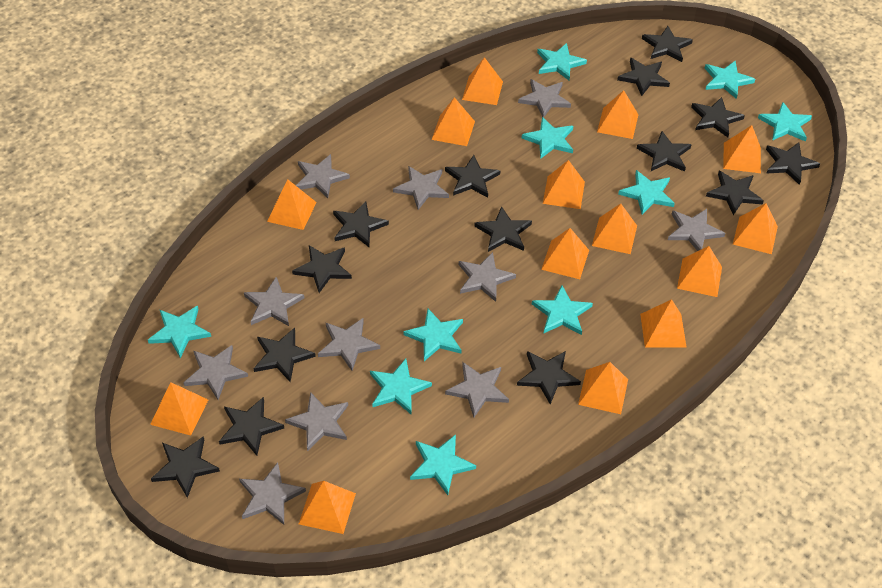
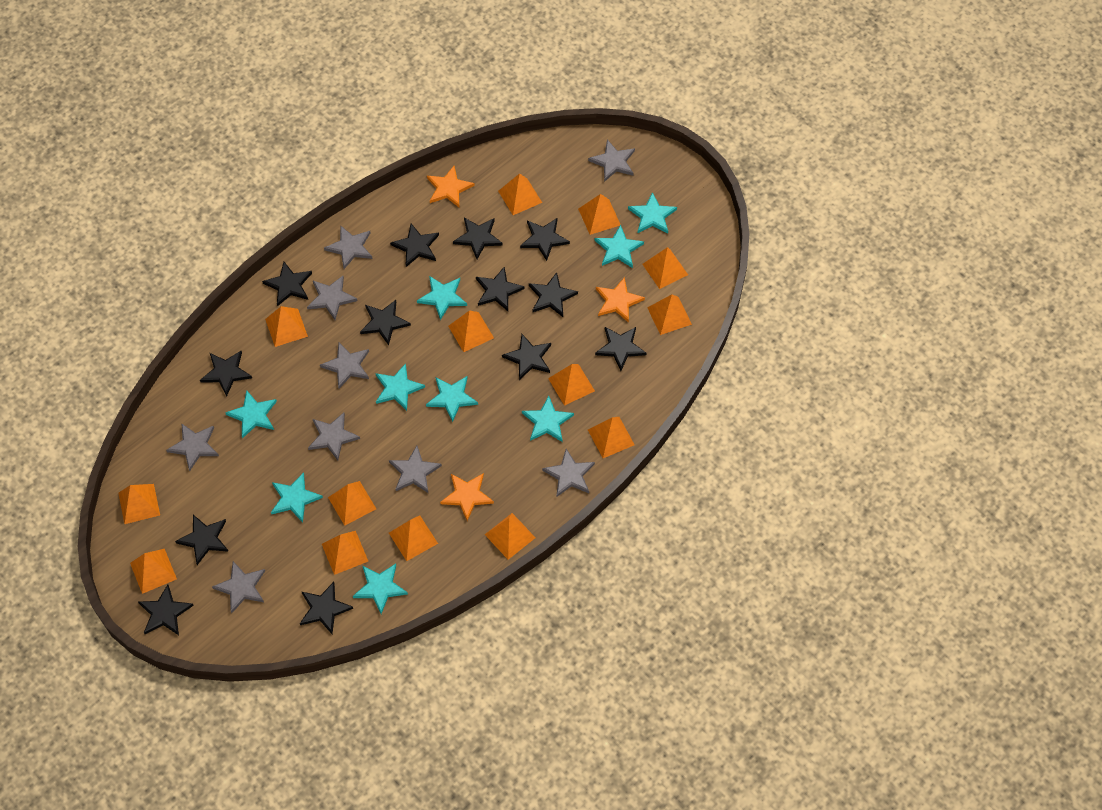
black star: 14 -> 13
grey star: 11 -> 9
orange star: 0 -> 3
turquoise star: 10 -> 9

